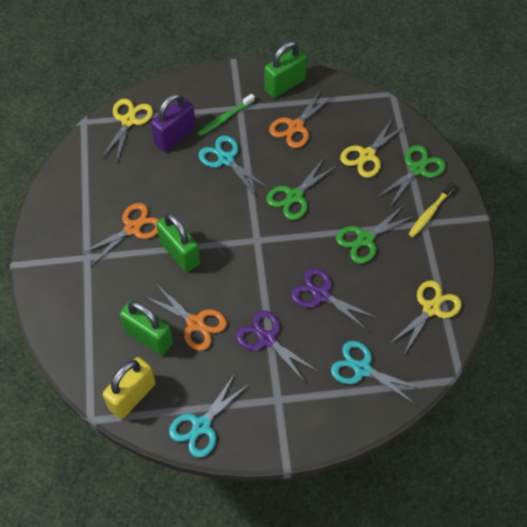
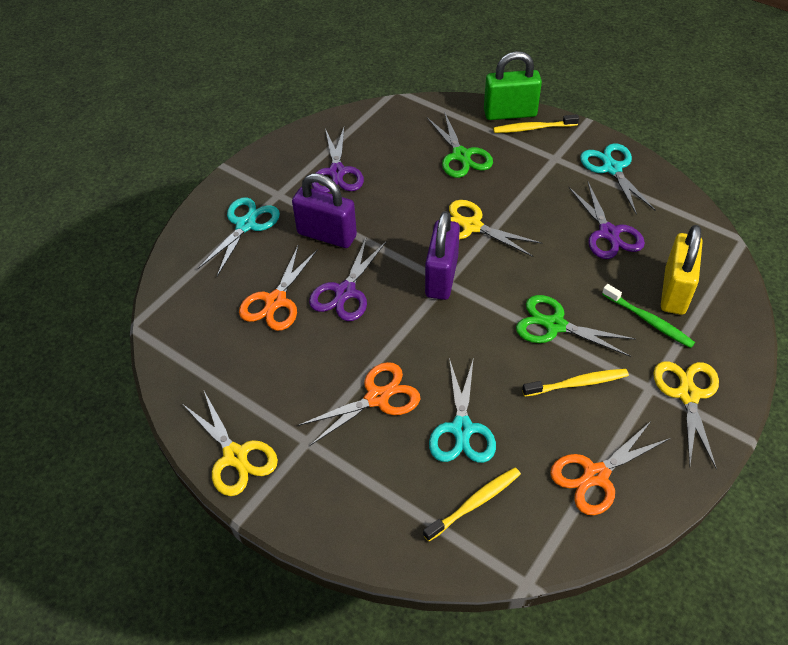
green padlock: 3 -> 1
green scissors: 3 -> 2
purple padlock: 1 -> 2
purple scissors: 2 -> 3
yellow toothbrush: 1 -> 3

